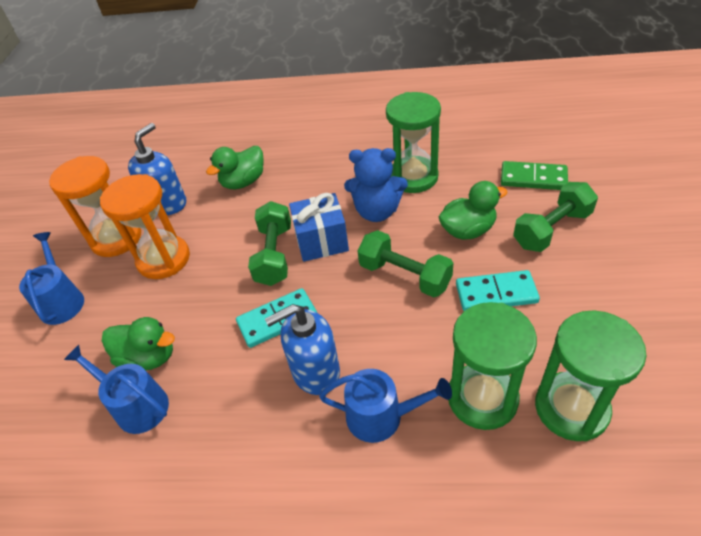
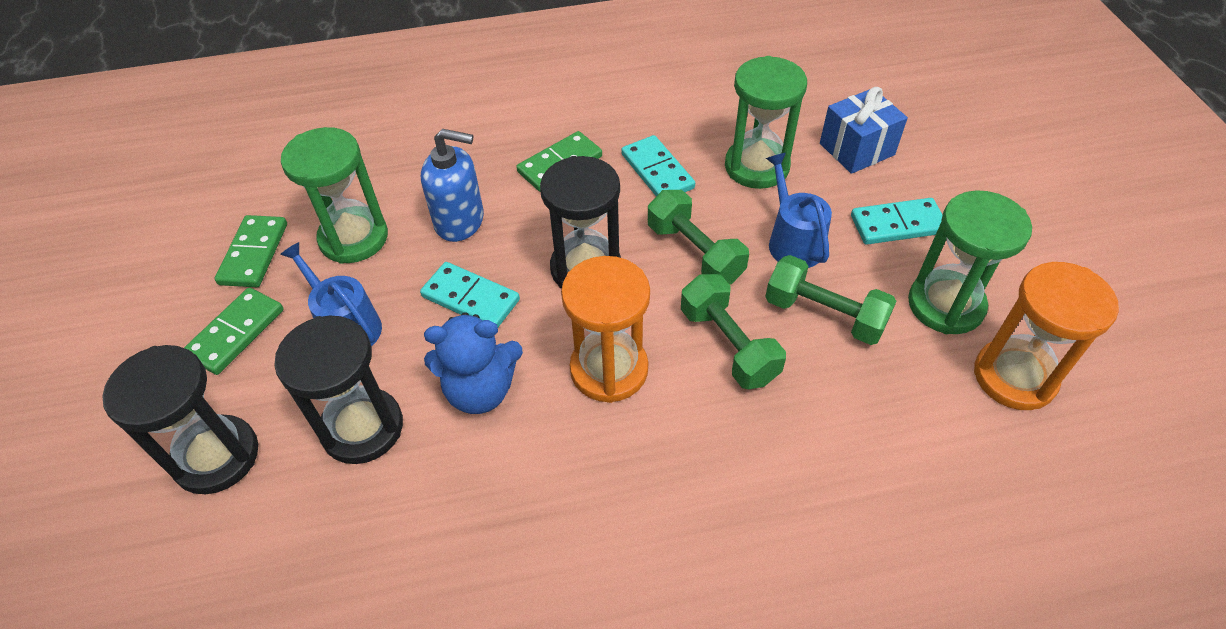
black hourglass: 0 -> 3
blue soap dispenser: 2 -> 1
blue watering can: 3 -> 2
green domino: 1 -> 3
green duck: 3 -> 0
turquoise domino: 2 -> 3

